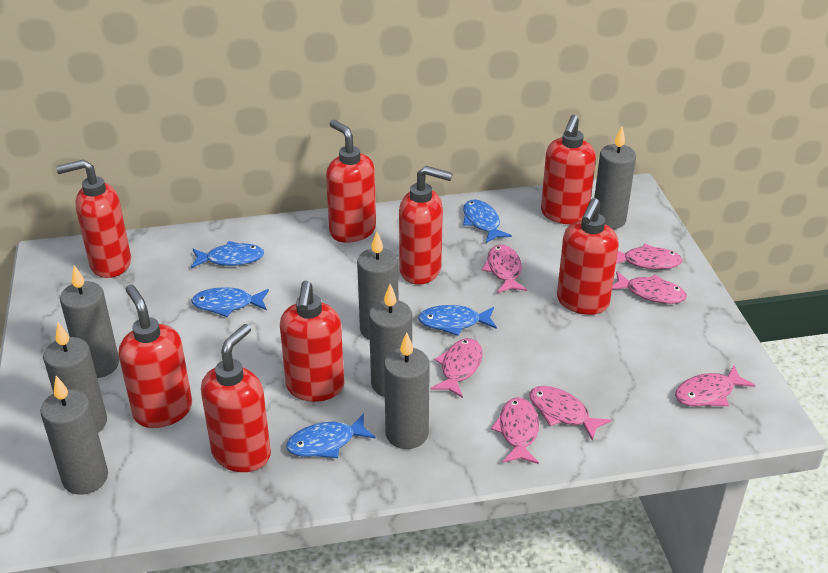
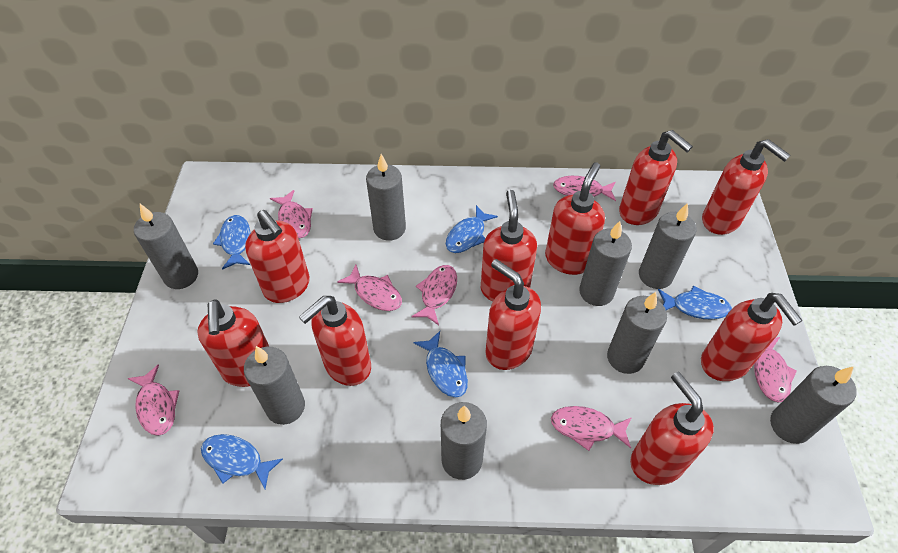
grey candle: 7 -> 8
red soap dispenser: 8 -> 10

